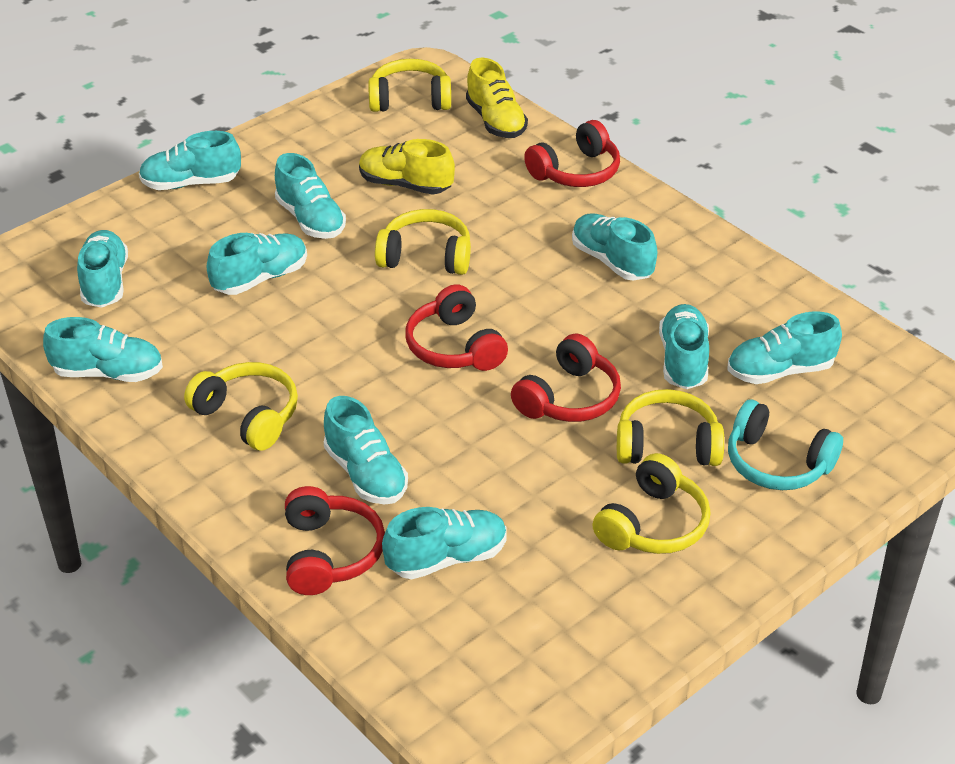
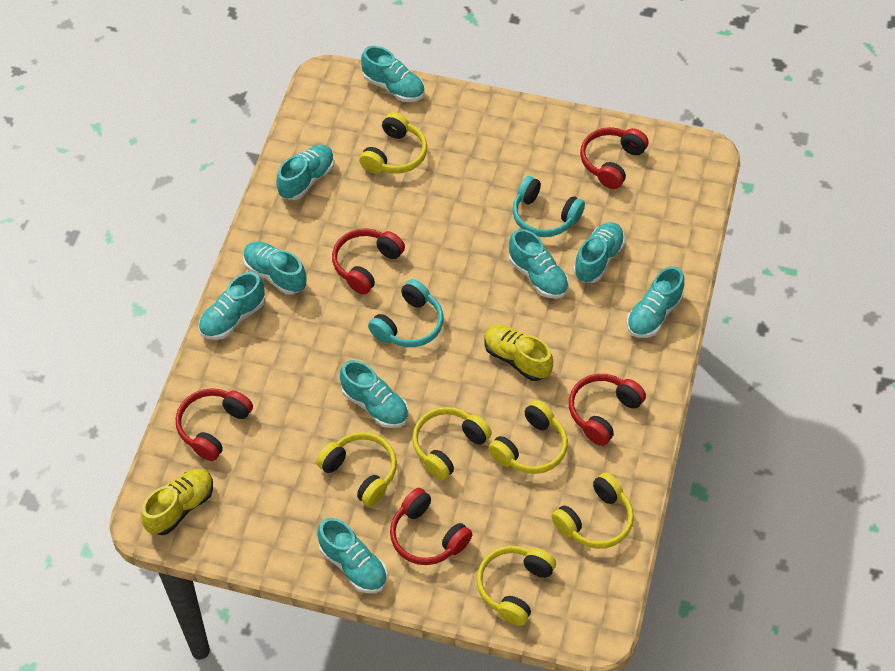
red headphones: 4 -> 5
turquoise headphones: 1 -> 2
turquoise shoe: 10 -> 9
yellow headphones: 5 -> 6

